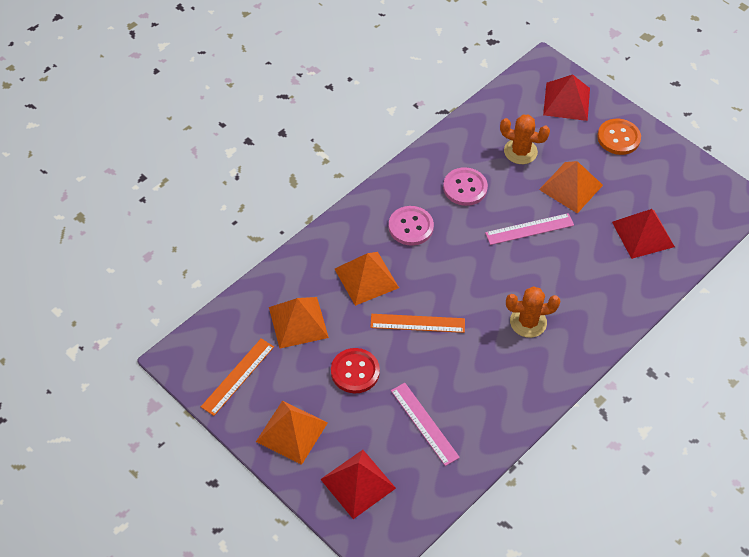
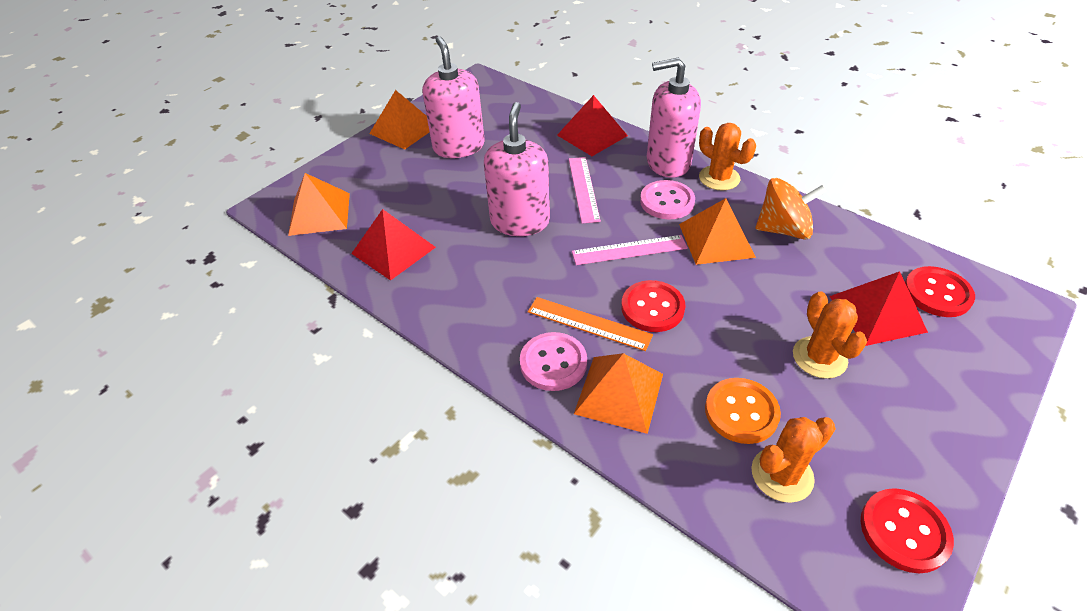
orange cactus: 2 -> 3
orange ruler: 2 -> 1
orange spinning top: 0 -> 1
pink soap dispenser: 0 -> 3
red button: 1 -> 3

